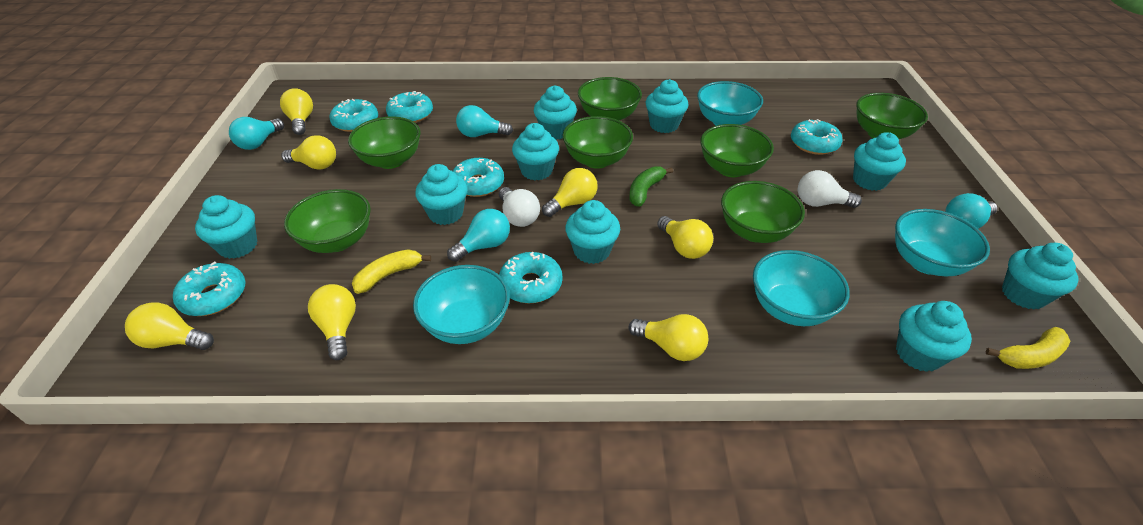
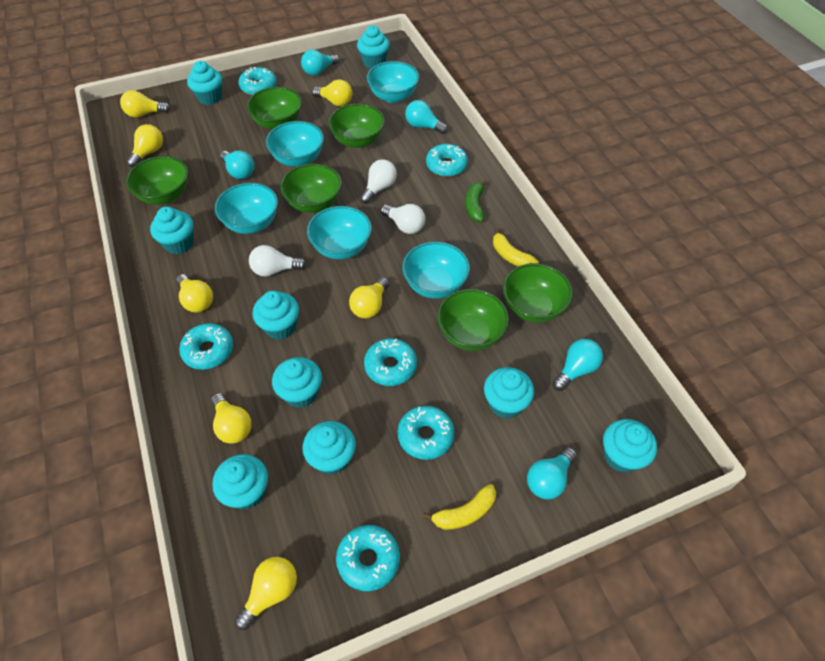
green bowl: 7 -> 6
turquoise bowl: 4 -> 5
turquoise light bulb: 4 -> 5
white light bulb: 2 -> 3

